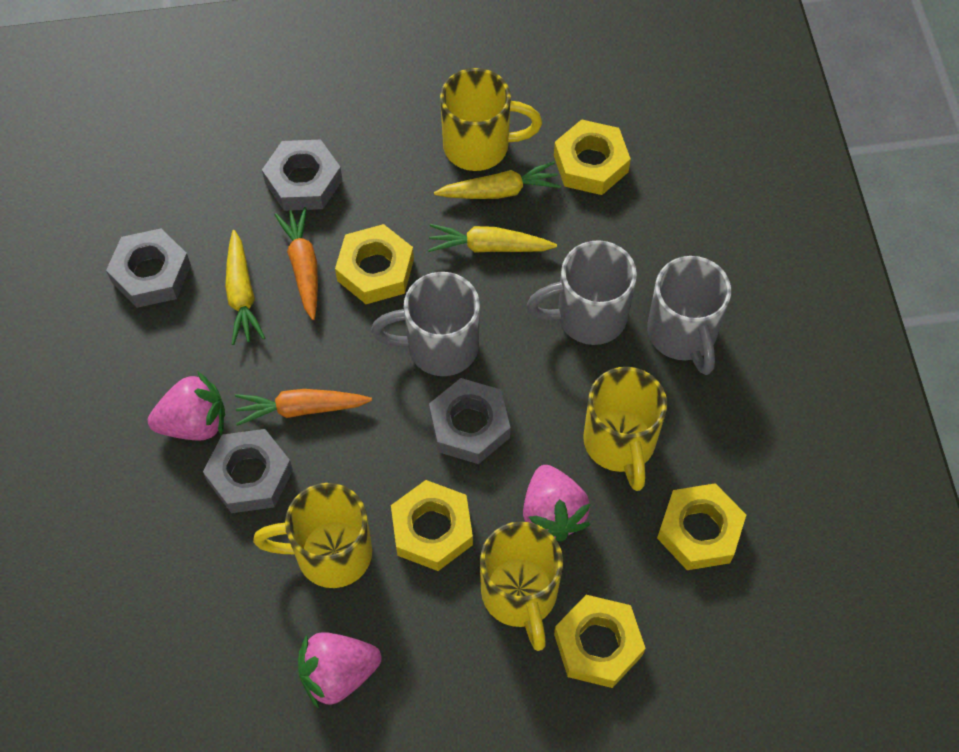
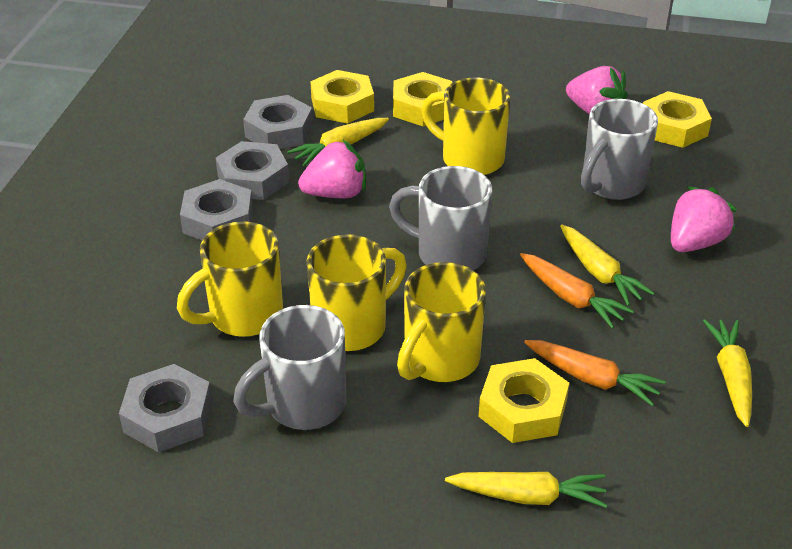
yellow carrot: 3 -> 4
yellow nut: 5 -> 4

